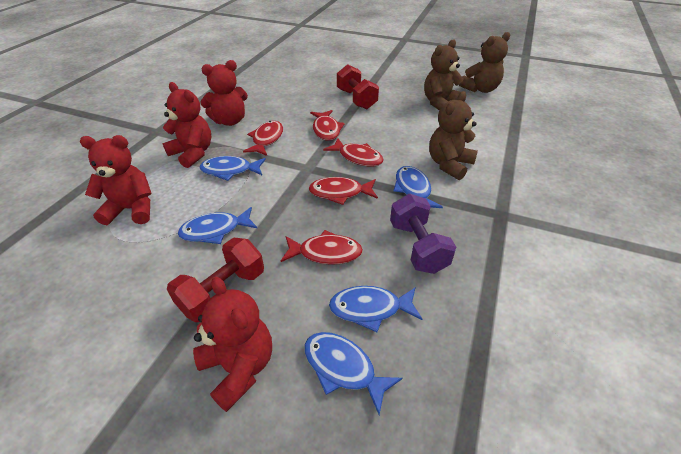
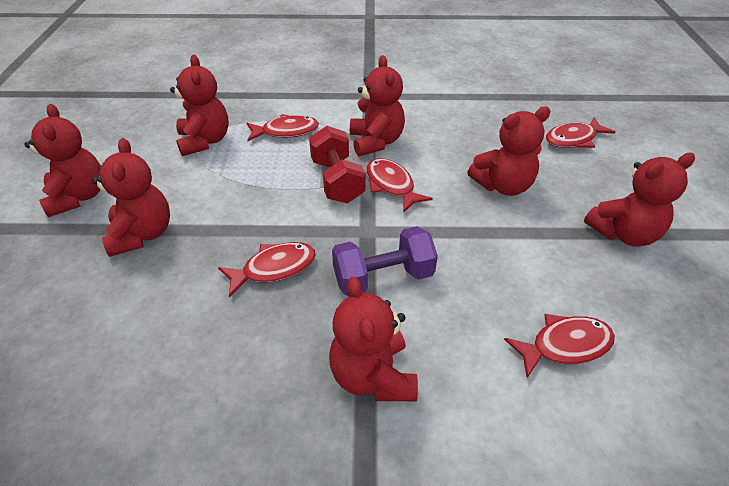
blue fish: 5 -> 0
brown teddy bear: 3 -> 0
red dumbbell: 2 -> 1
red teddy bear: 4 -> 7

